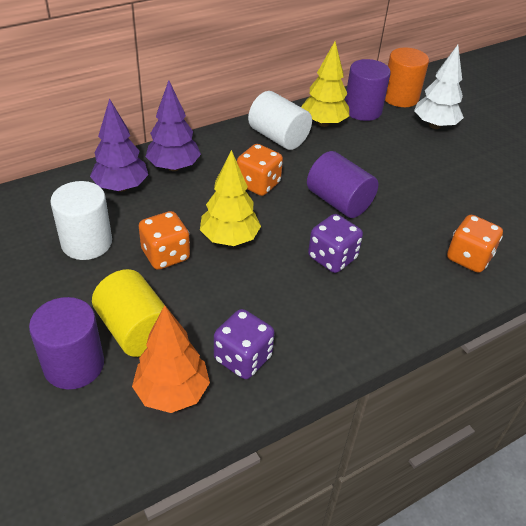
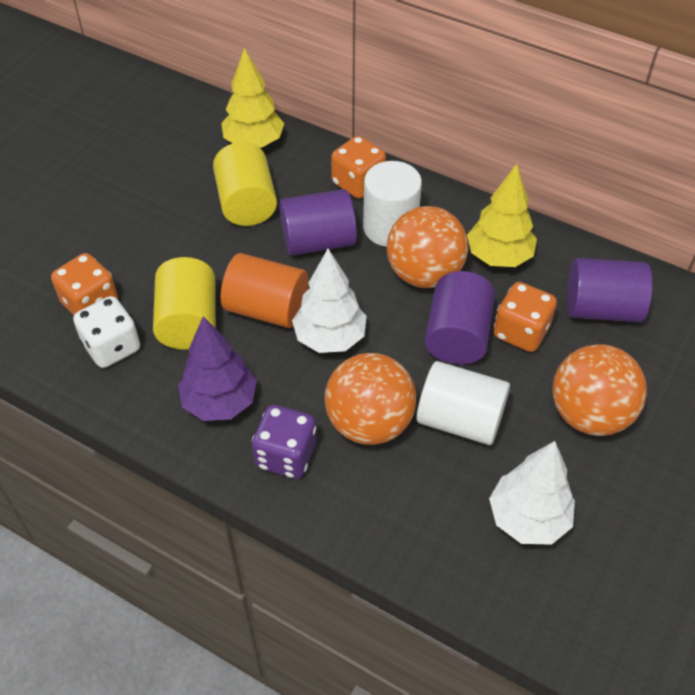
orange ball: 0 -> 3
orange tree: 1 -> 0
purple dice: 2 -> 1
purple tree: 2 -> 1
white dice: 0 -> 1
white tree: 1 -> 2
yellow cylinder: 1 -> 2

